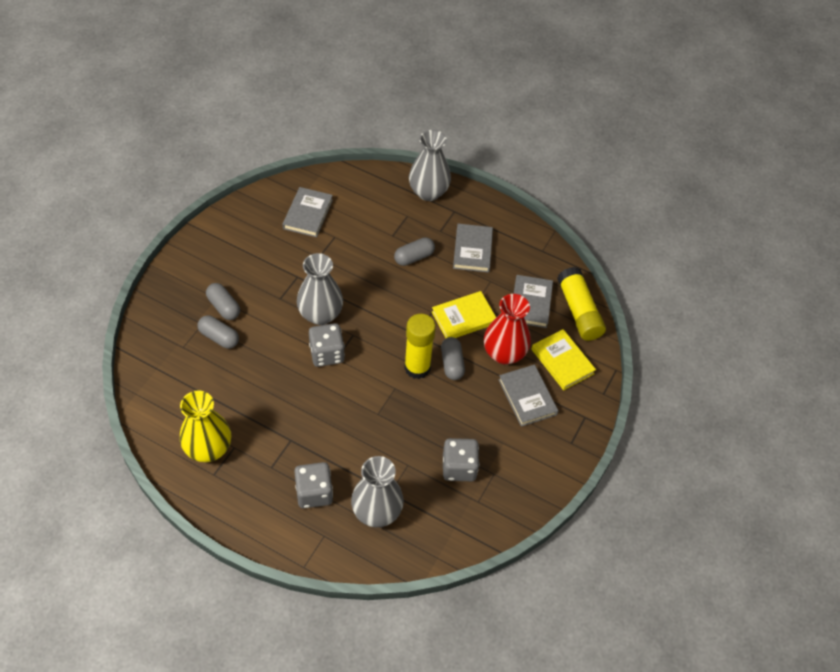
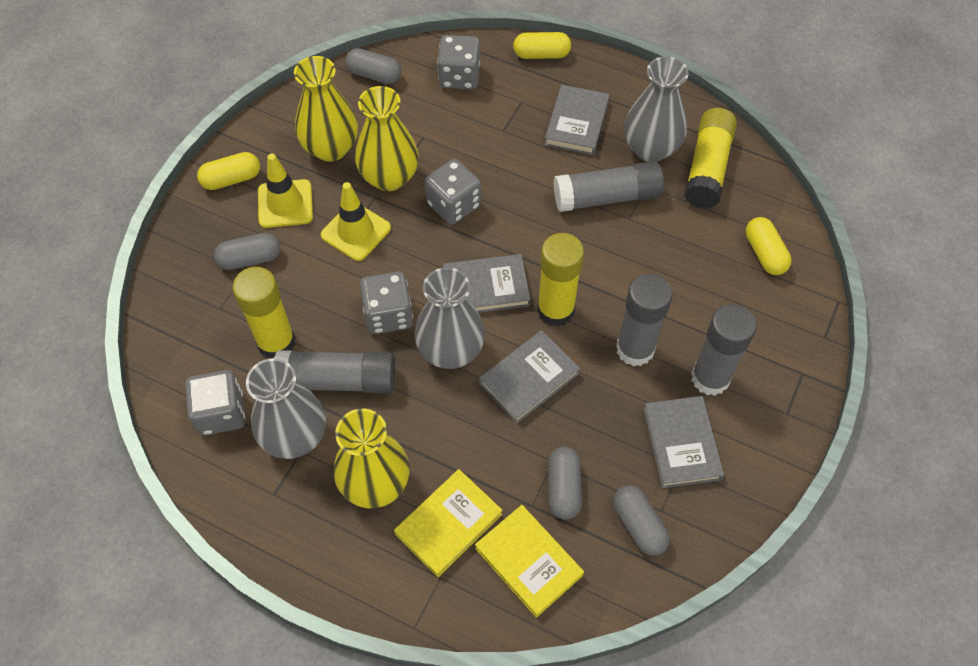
grey dice: 3 -> 4
grey glue stick: 0 -> 4
red vase: 1 -> 0
yellow capsule: 0 -> 3
yellow glue stick: 2 -> 3
yellow traffic cone: 0 -> 2
yellow vase: 1 -> 3

